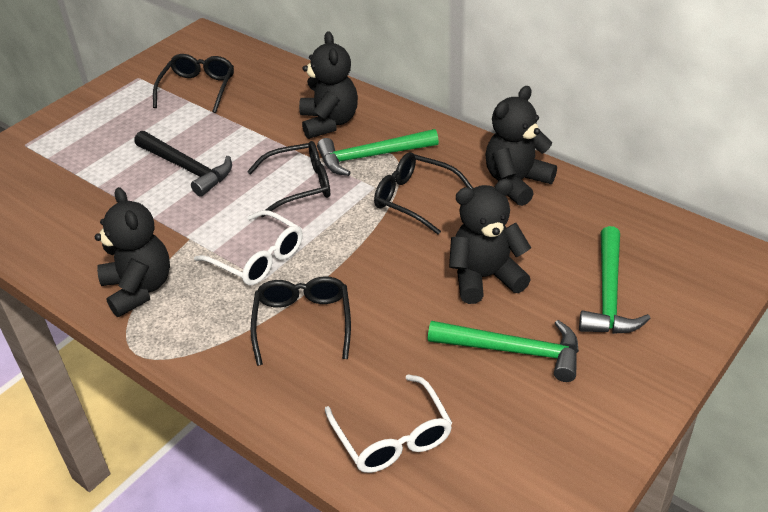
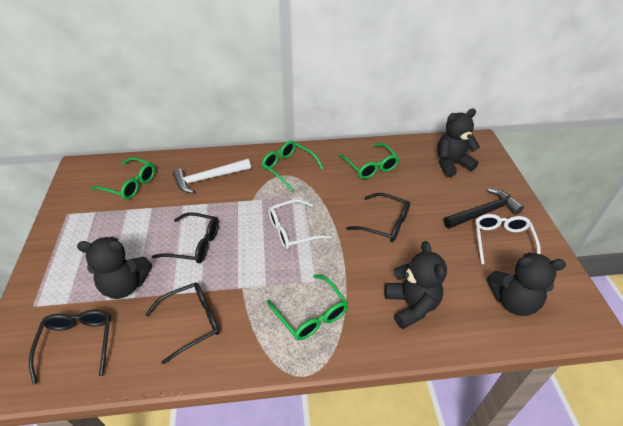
green glasses: 0 -> 4
green hammer: 3 -> 0
white hammer: 0 -> 1

